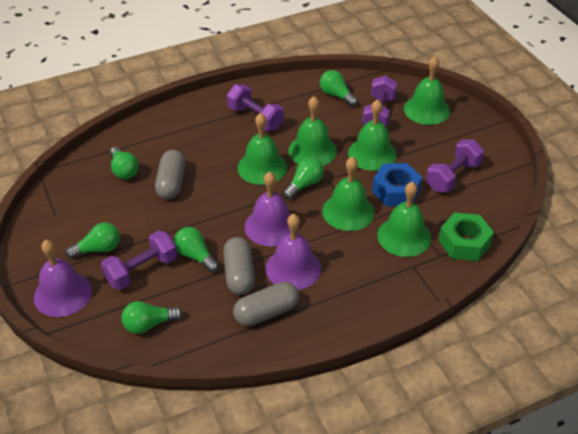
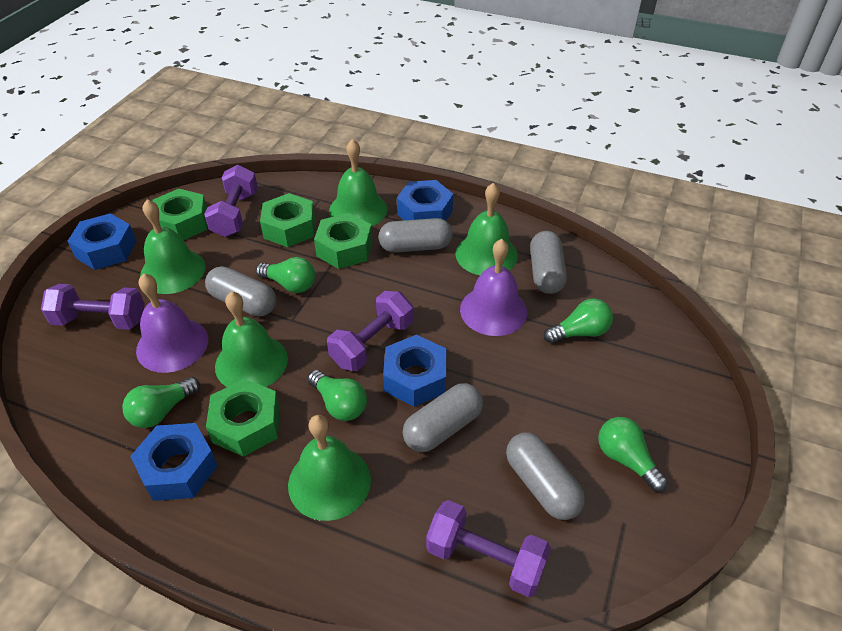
blue nut: 1 -> 4
green bell: 6 -> 5
green light bulb: 6 -> 5
green nut: 1 -> 4
grey capsule: 3 -> 5
purple bell: 3 -> 2

